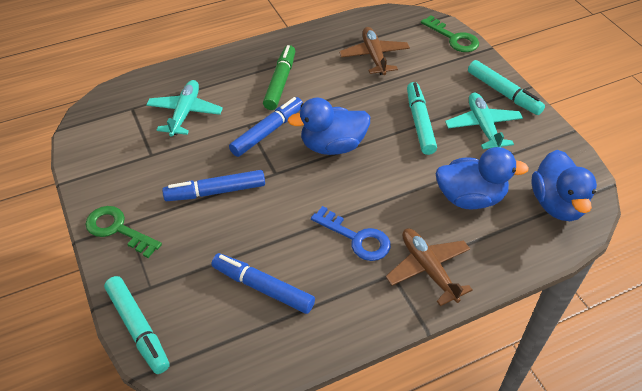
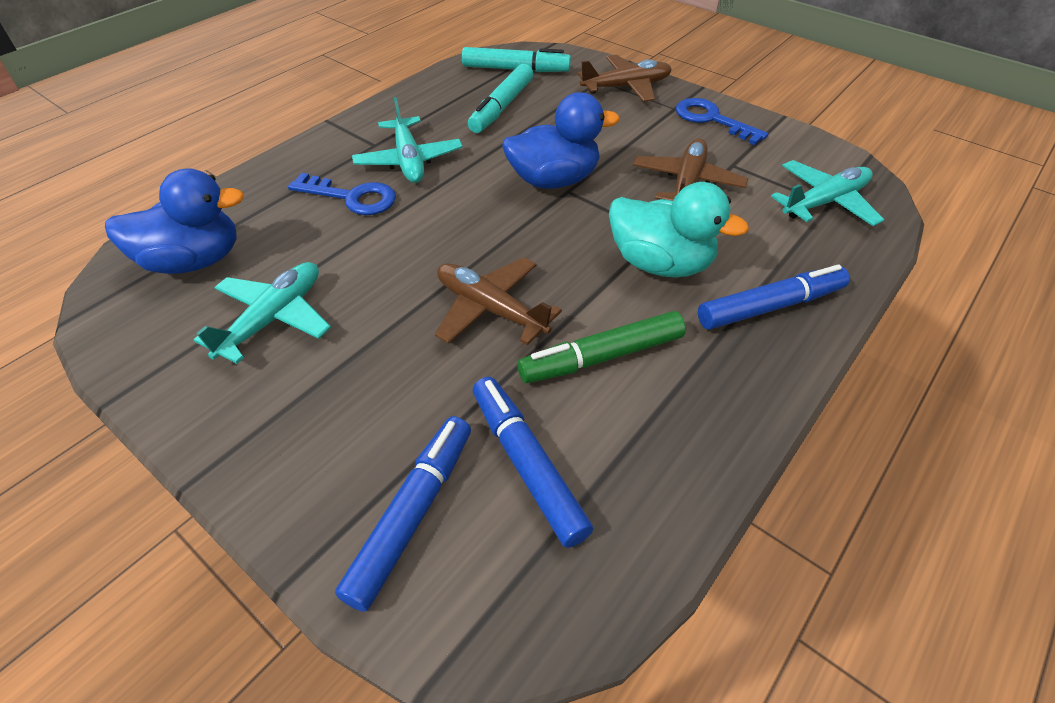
blue duck: 3 -> 2
blue key: 1 -> 2
brown plane: 2 -> 3
green key: 2 -> 0
turquoise duck: 0 -> 1
turquoise marker: 3 -> 2
turquoise plane: 2 -> 3

